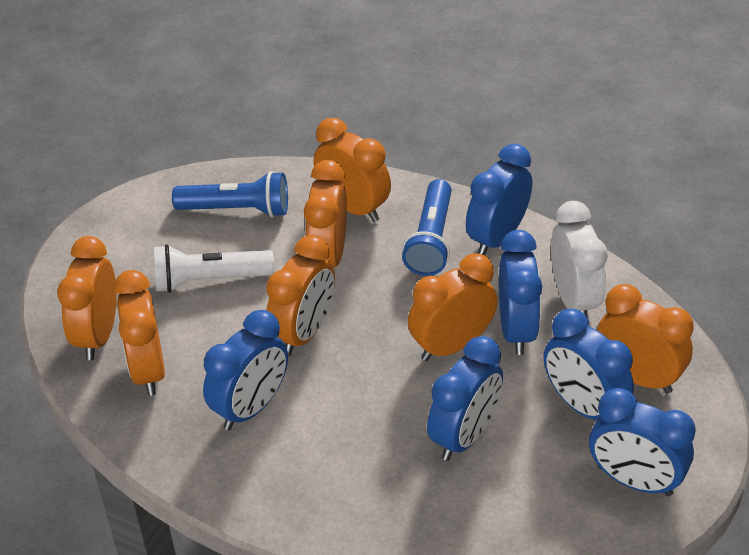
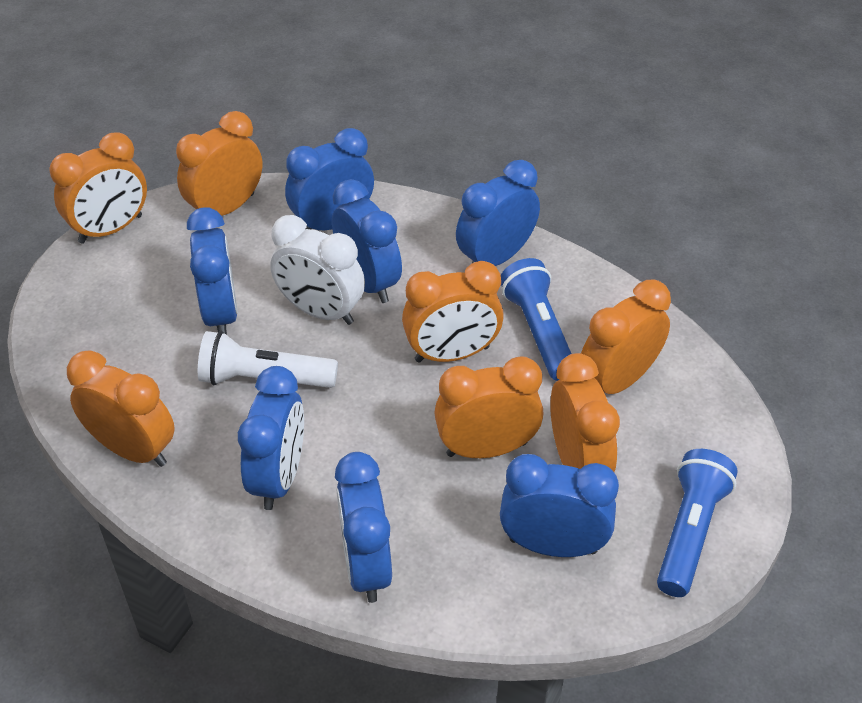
blue clock: 6 -> 7

